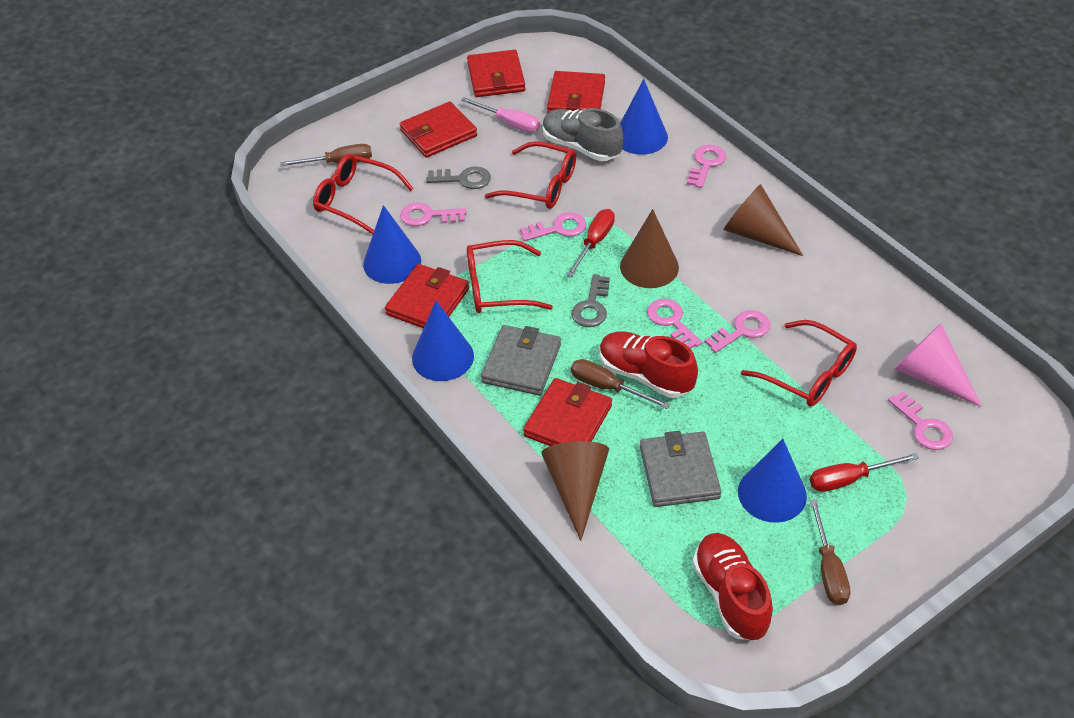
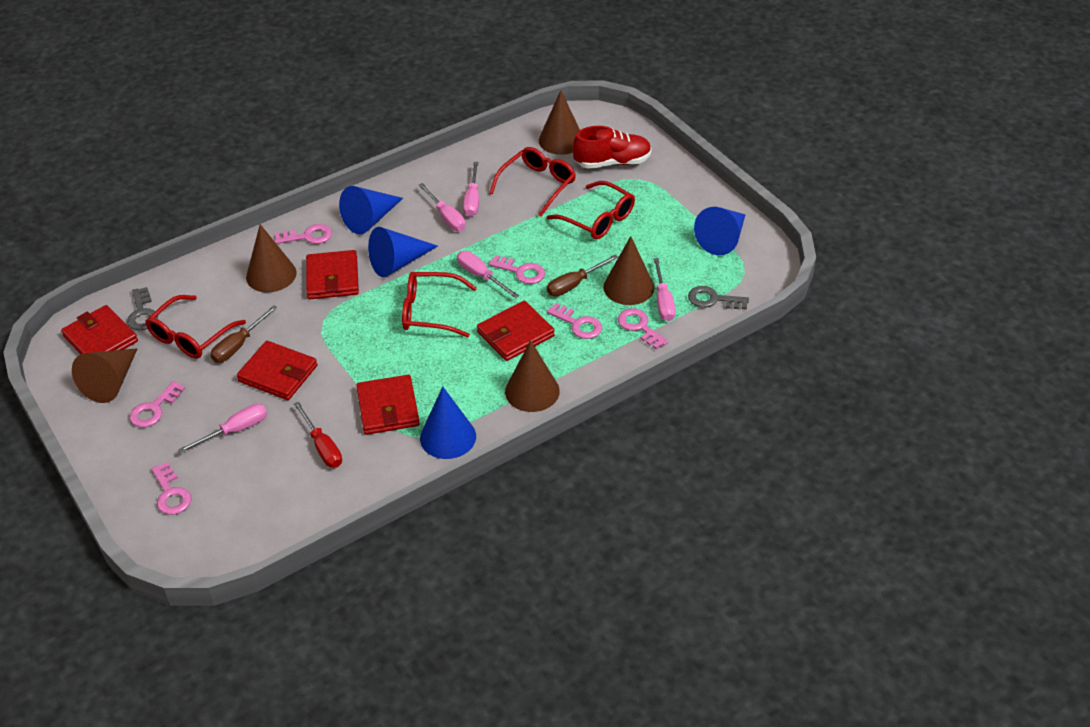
brown cone: 3 -> 5
brown screwdriver: 3 -> 2
grey shoe: 1 -> 0
grey wallet: 2 -> 0
pink cone: 1 -> 0
pink screwdriver: 1 -> 5
red screwdriver: 2 -> 1
red shoe: 2 -> 1

